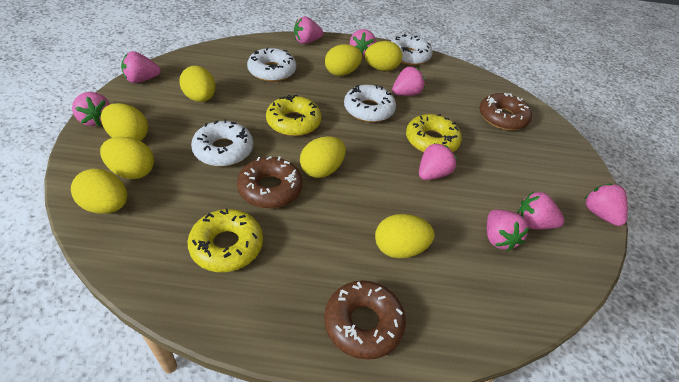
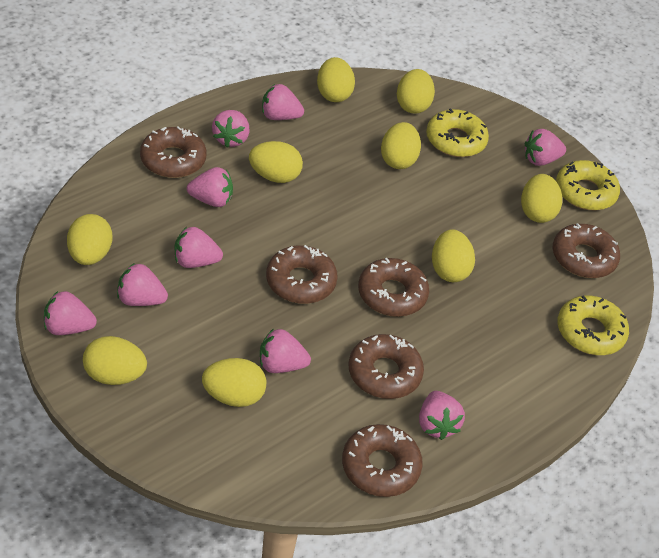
brown donut: 3 -> 6
white donut: 4 -> 0
yellow egg: 8 -> 9

